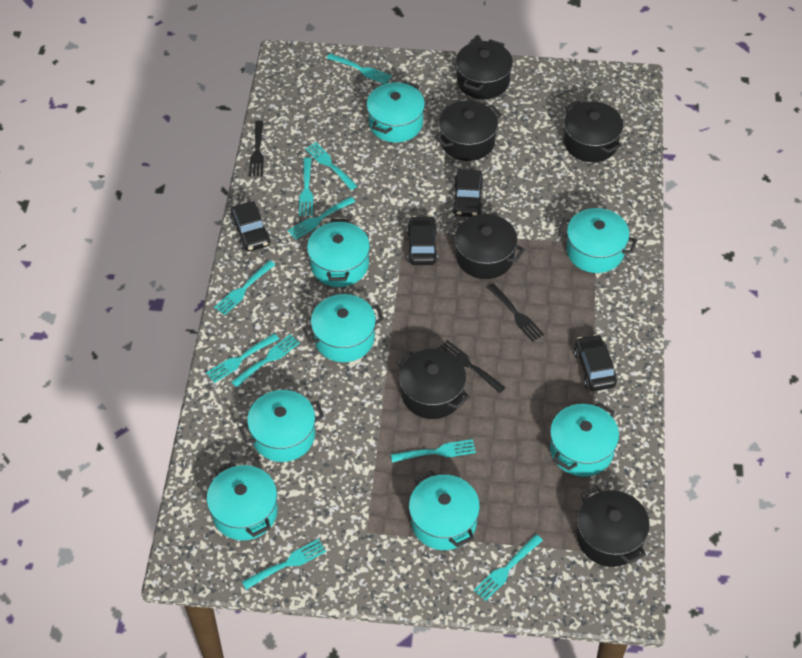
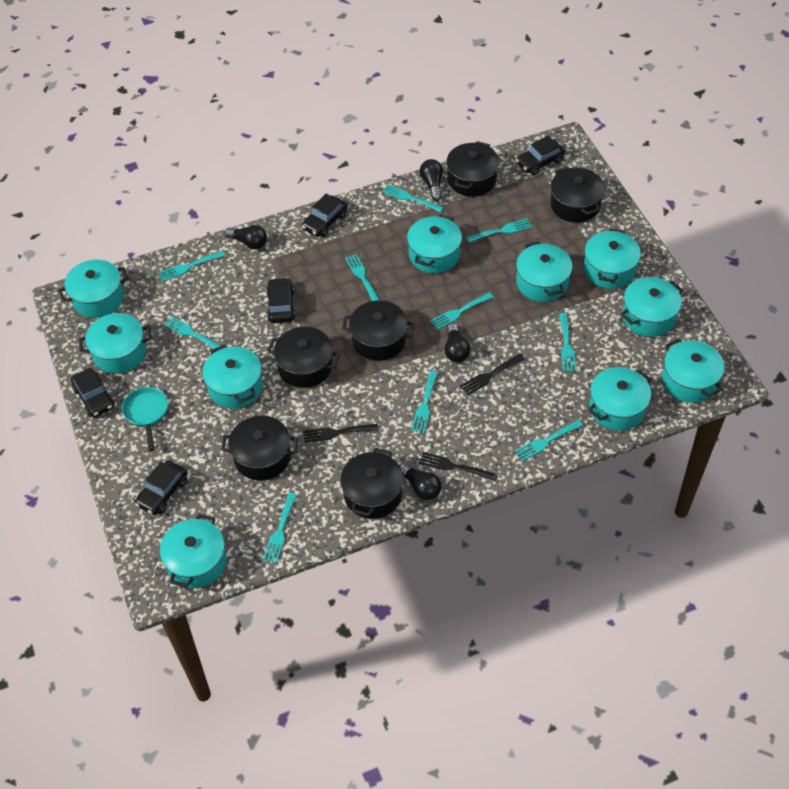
black car: 4 -> 5
black light bulb: 0 -> 4
turquoise pan: 0 -> 1
turquoise pot: 8 -> 10

